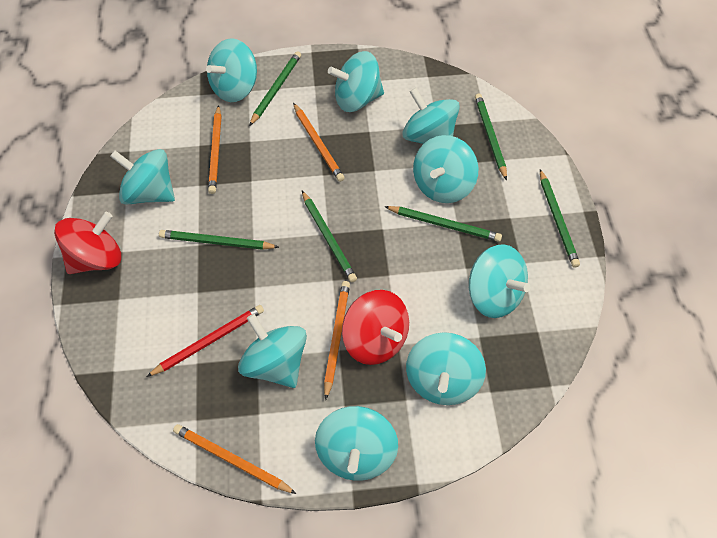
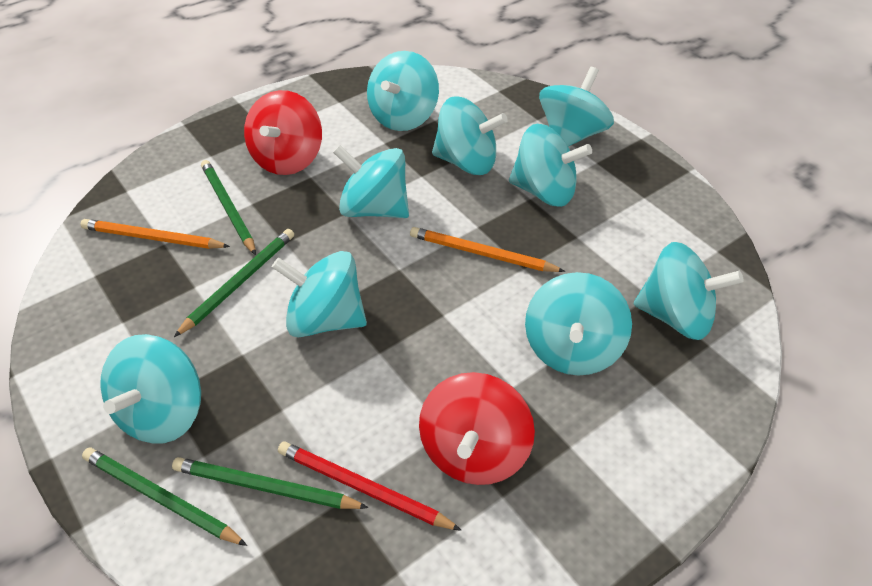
green pencil: 6 -> 4
orange pencil: 4 -> 2

